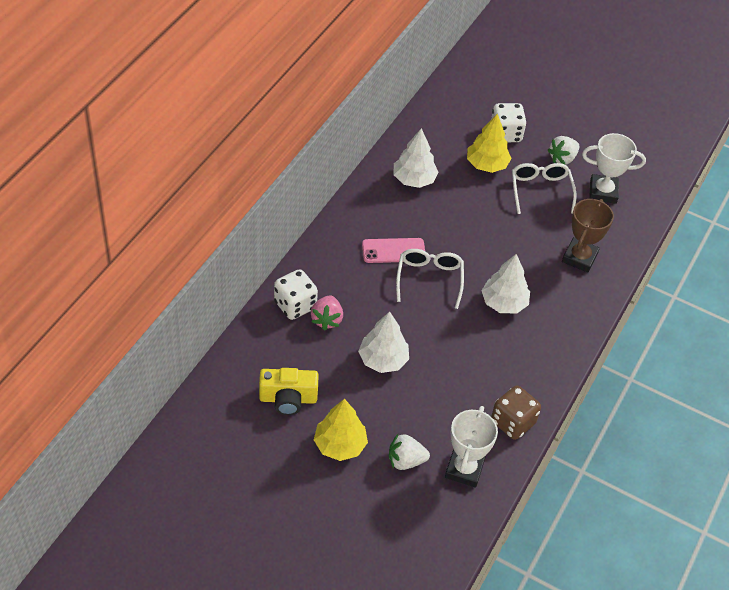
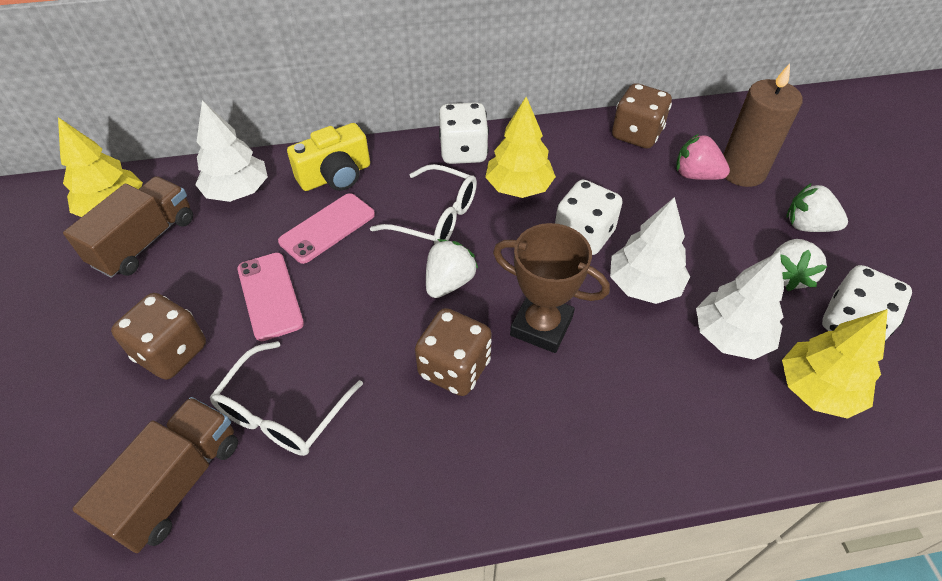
brown candle: 0 -> 1
brown dice: 1 -> 3
brown truck: 0 -> 2
pink phone: 1 -> 2
white dice: 2 -> 3
white strawberry: 2 -> 3
white trophy: 2 -> 0
yellow tree: 2 -> 3

